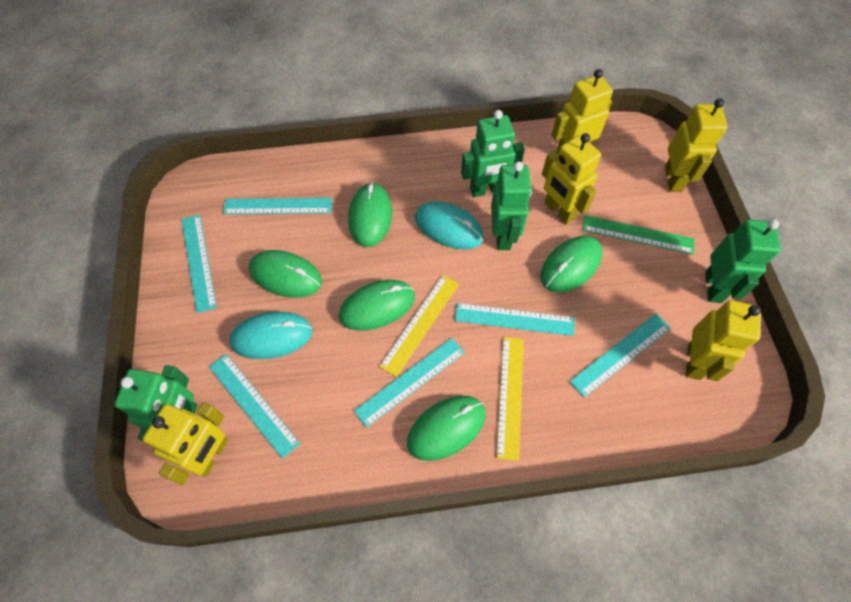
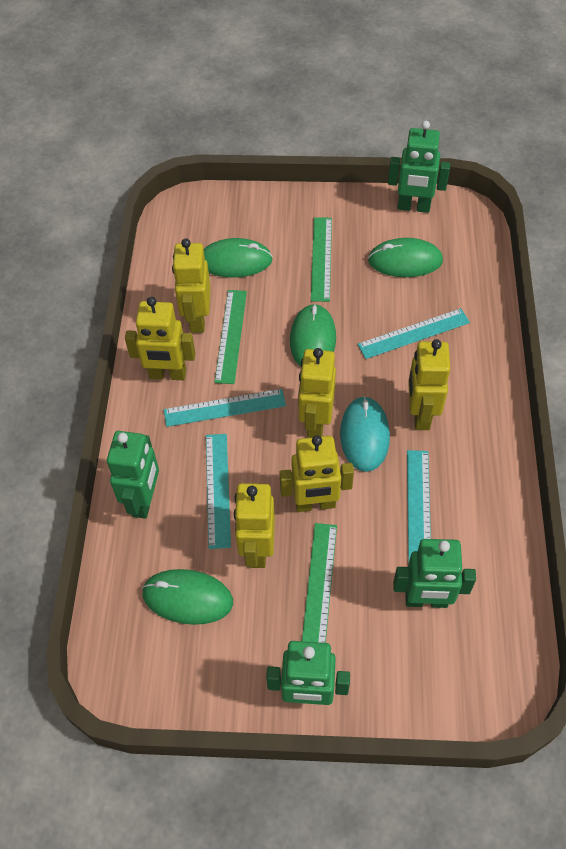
green mouse: 5 -> 4
green ruler: 1 -> 3
turquoise mouse: 2 -> 1
turquoise ruler: 6 -> 4
yellow robot: 5 -> 6
yellow ruler: 2 -> 0

